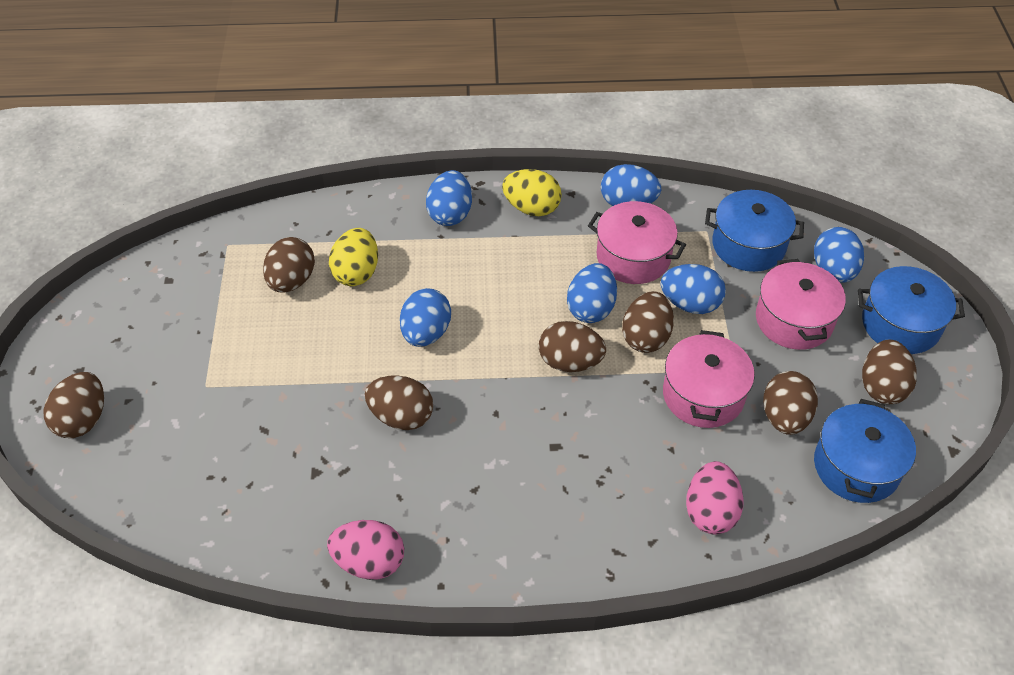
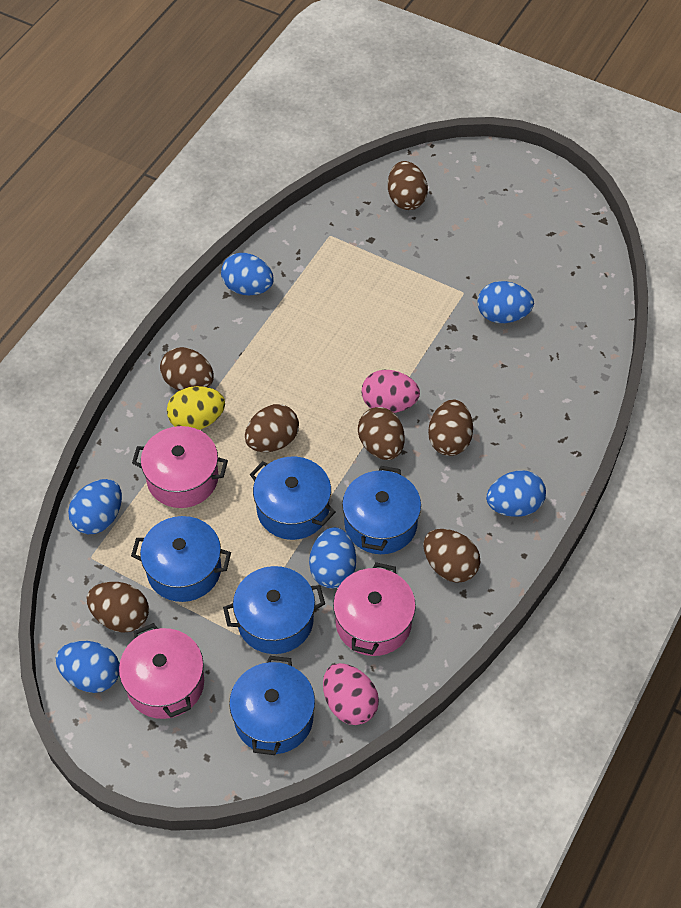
blue pot: 3 -> 5
yellow egg: 2 -> 1

